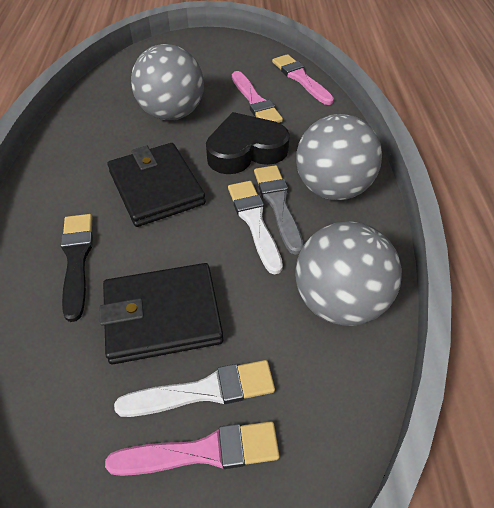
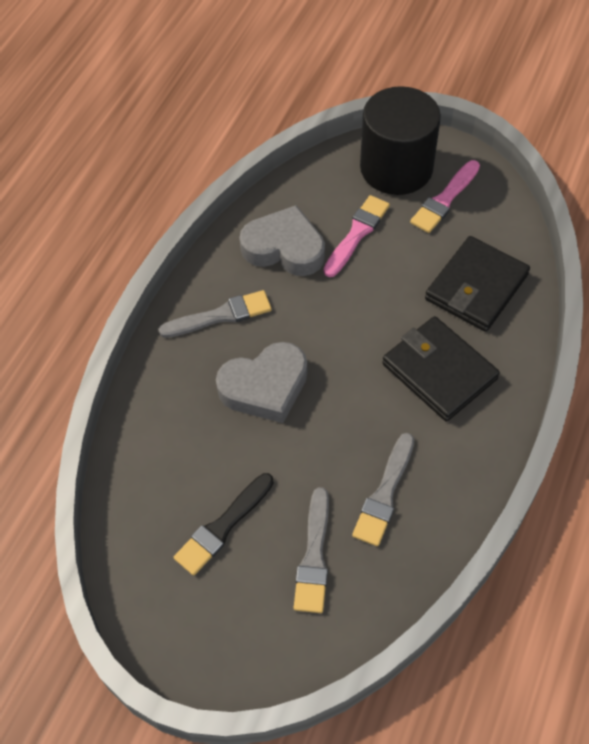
black cylinder: 0 -> 1
black heart: 1 -> 0
grey ball: 3 -> 0
grey brush: 1 -> 3
grey heart: 0 -> 2
pink brush: 3 -> 2
white brush: 2 -> 0

